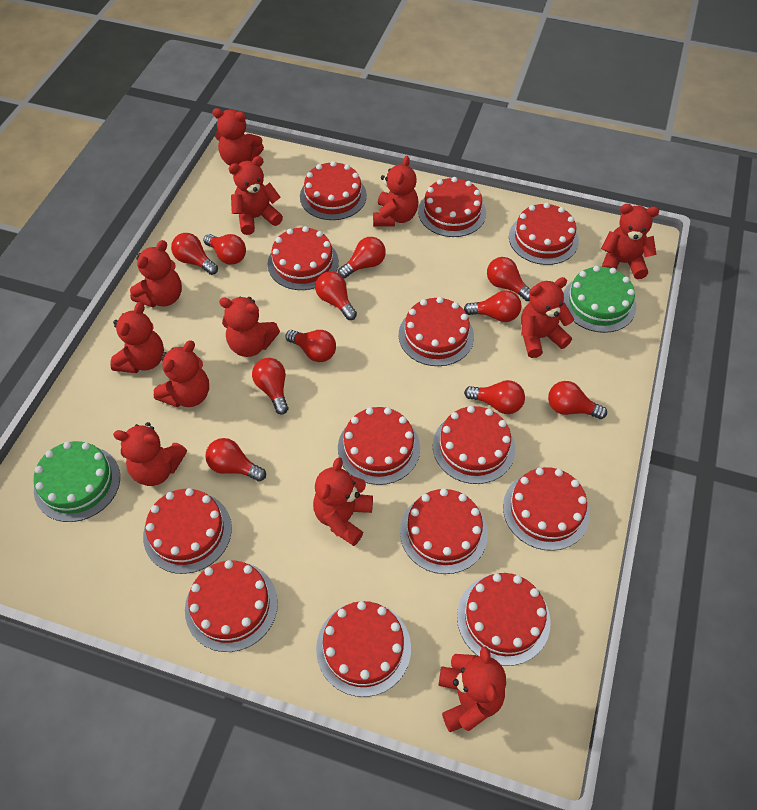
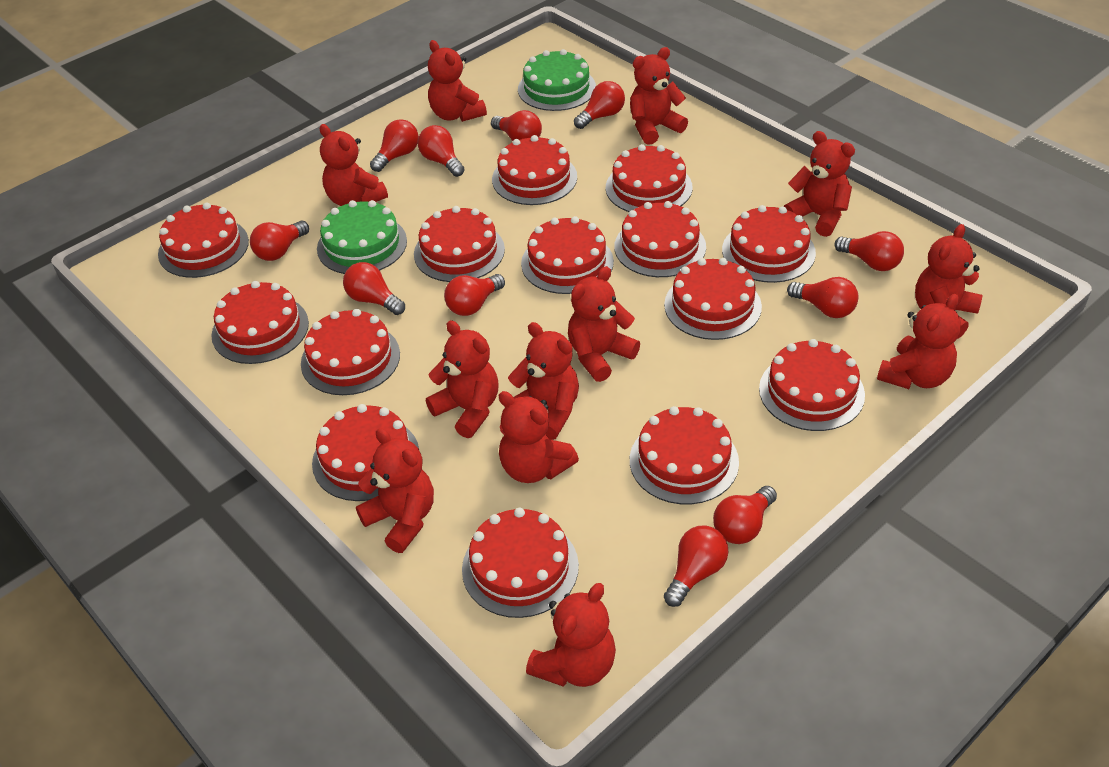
red cake: 13 -> 14

